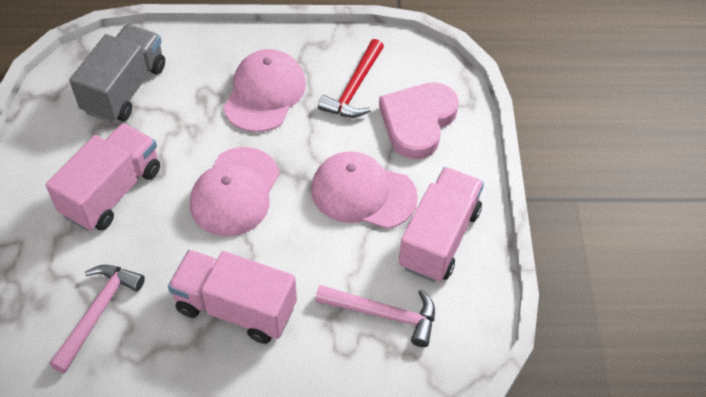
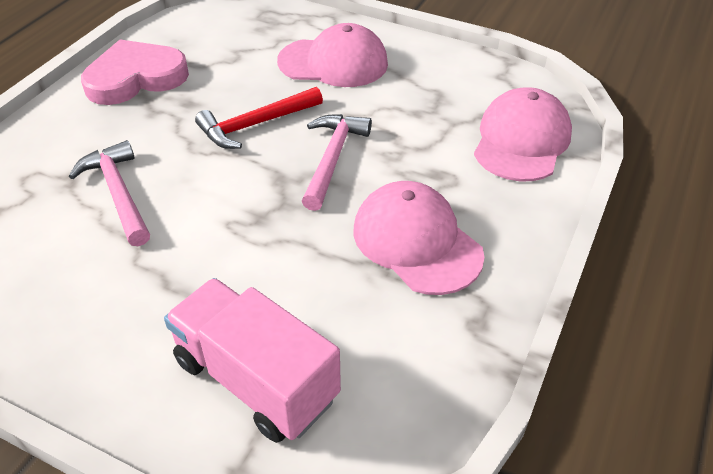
grey truck: 1 -> 0
pink truck: 3 -> 1

